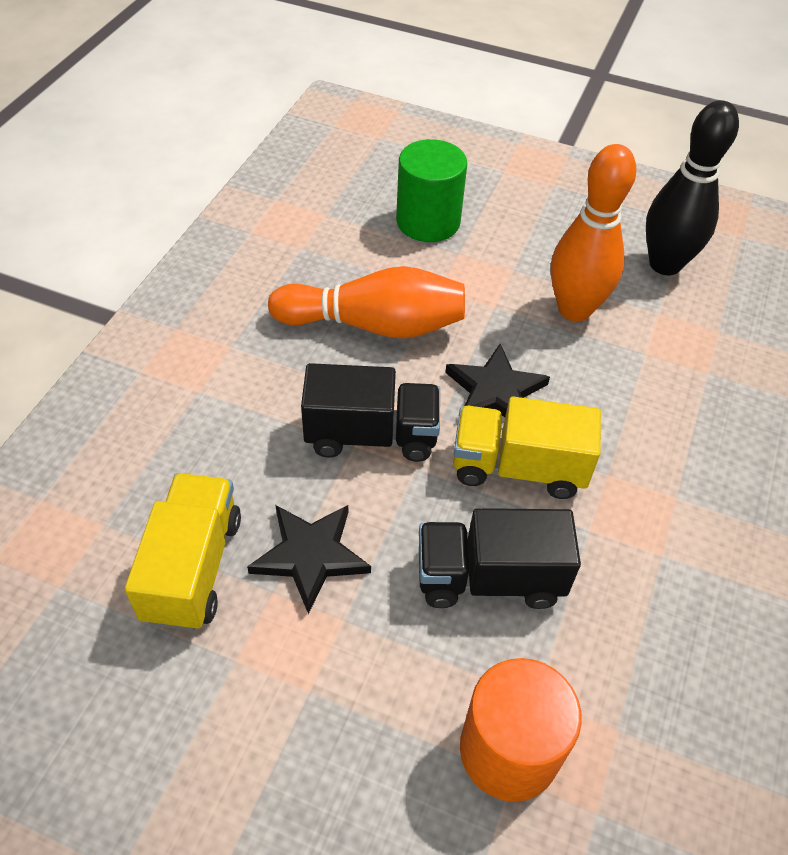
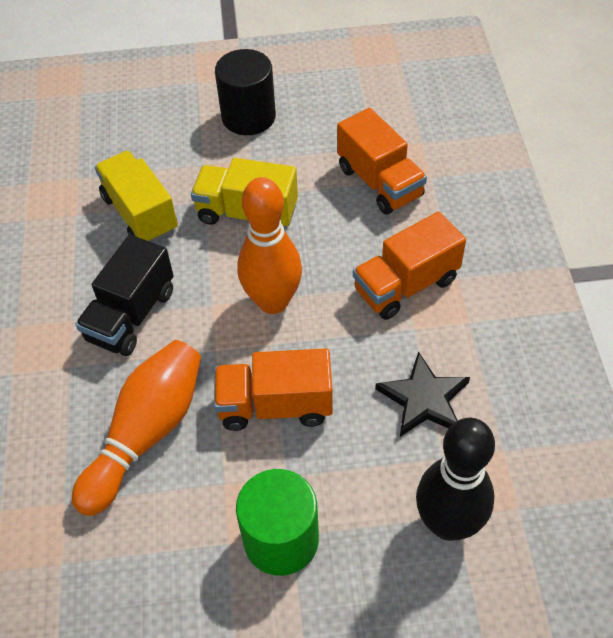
black cylinder: 0 -> 1
black star: 2 -> 1
black truck: 2 -> 1
orange cylinder: 1 -> 0
orange truck: 0 -> 3

